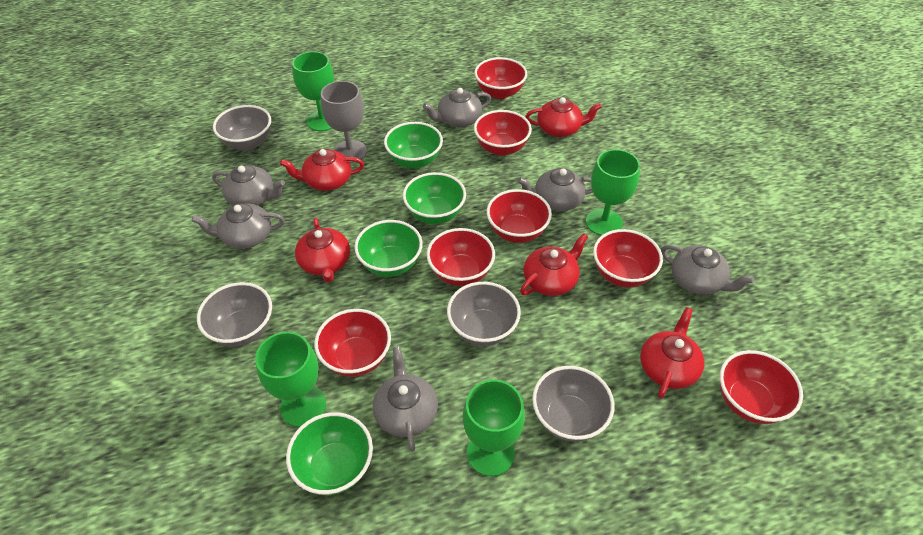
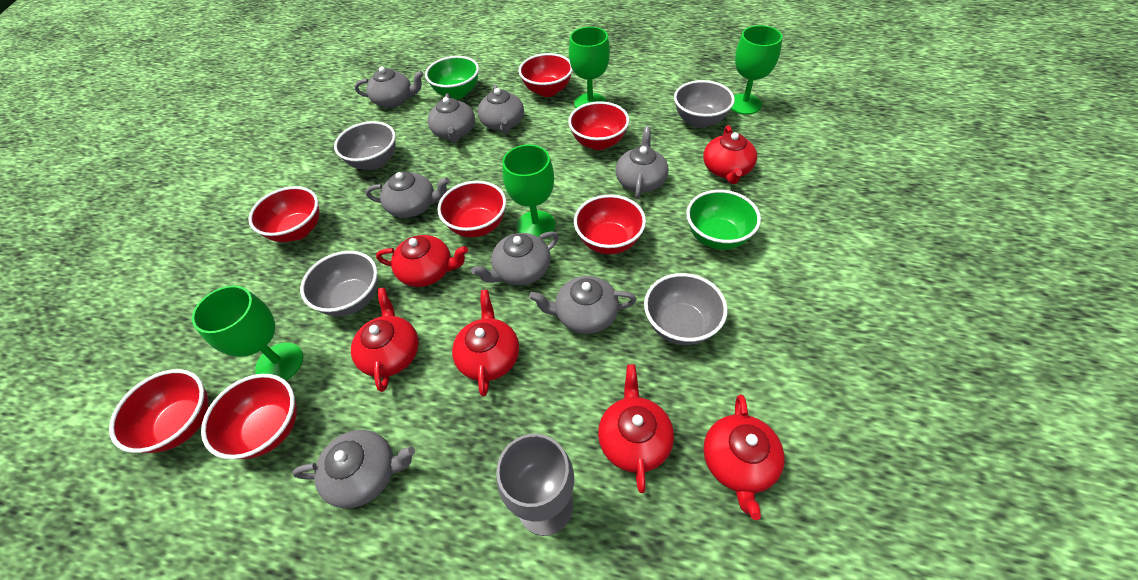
green bowl: 4 -> 2
grey teapot: 6 -> 8
red teapot: 5 -> 6

